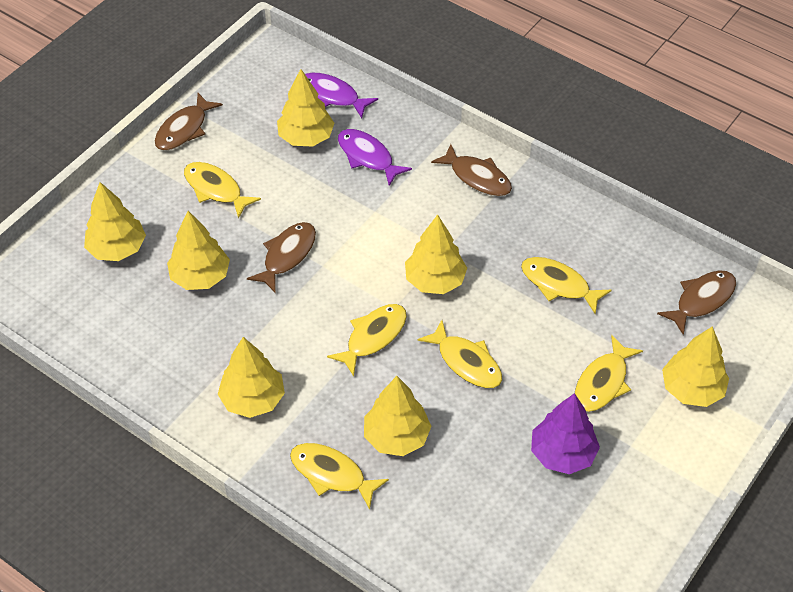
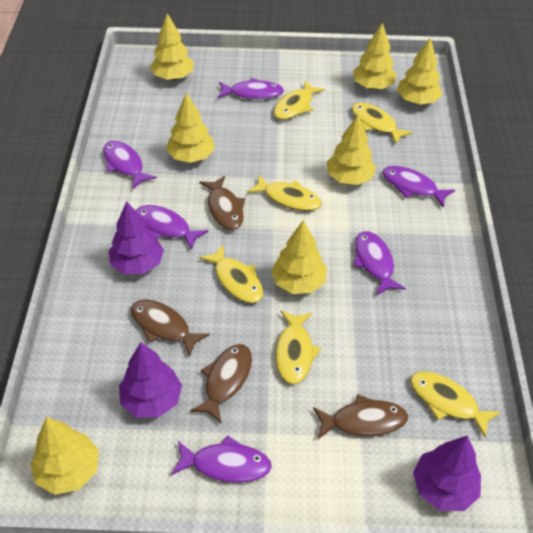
purple fish: 2 -> 6
purple tree: 1 -> 3

